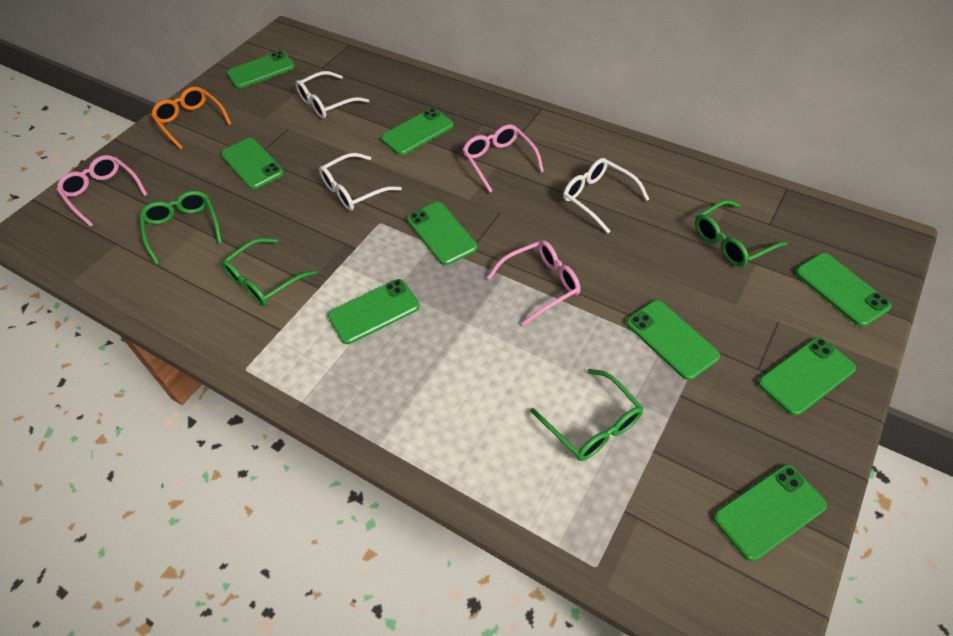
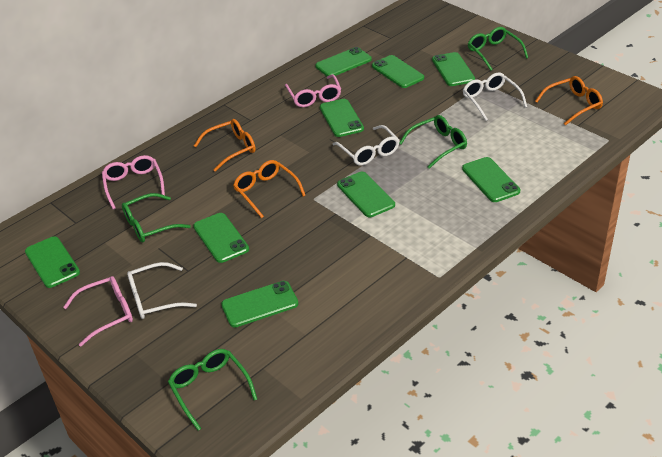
orange glasses: 1 -> 3

